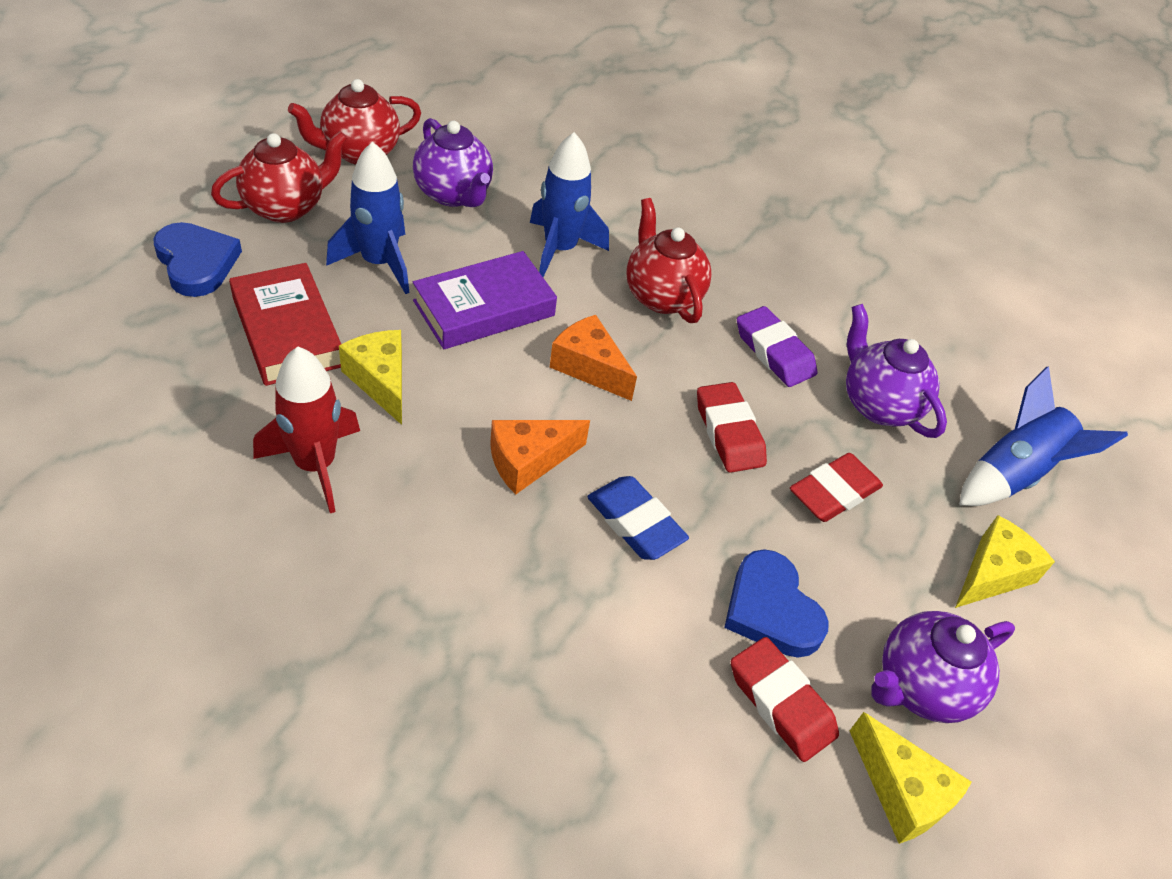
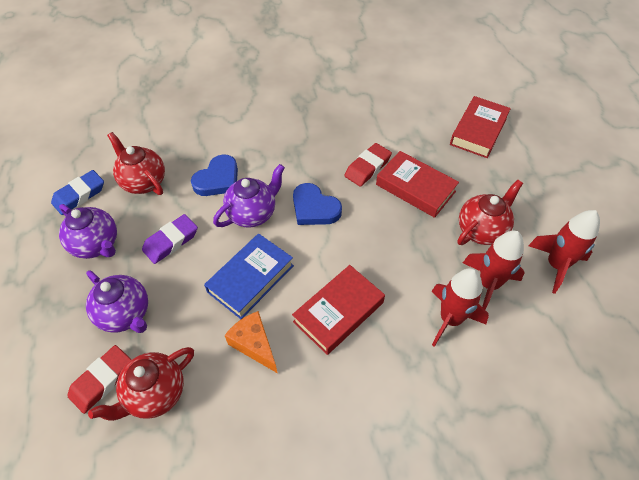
blue book: 0 -> 1
blue rocket: 3 -> 0
orange cheese: 2 -> 1
purple book: 1 -> 0
red book: 1 -> 3
red eraser: 3 -> 2
red rocket: 1 -> 3
yellow cheese: 3 -> 0

